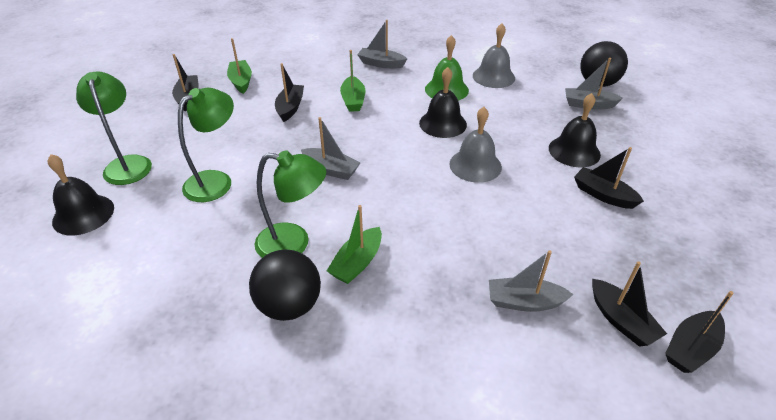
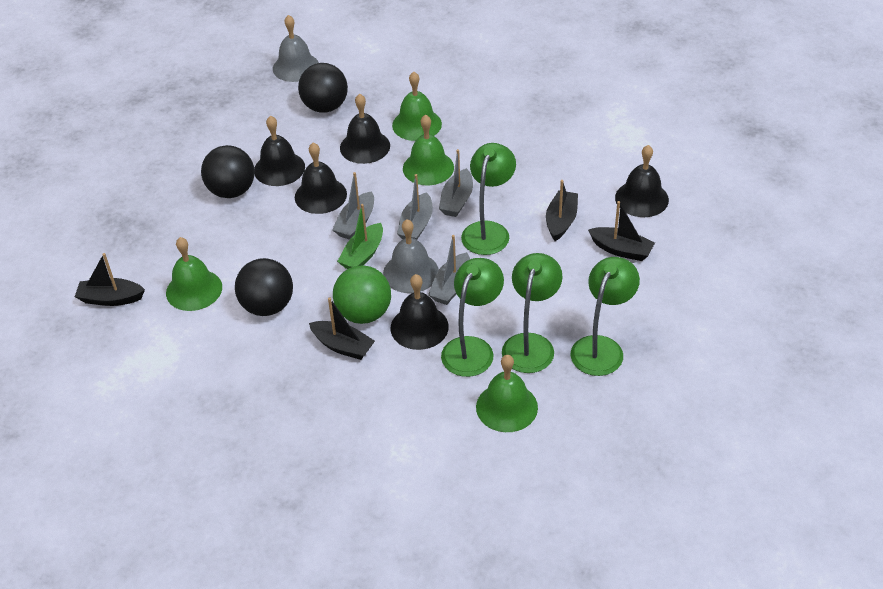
black ball: 2 -> 3
black bell: 3 -> 5
black boat: 5 -> 4
green ball: 0 -> 1
green bell: 1 -> 4
green boat: 3 -> 1
green lamp: 3 -> 4

